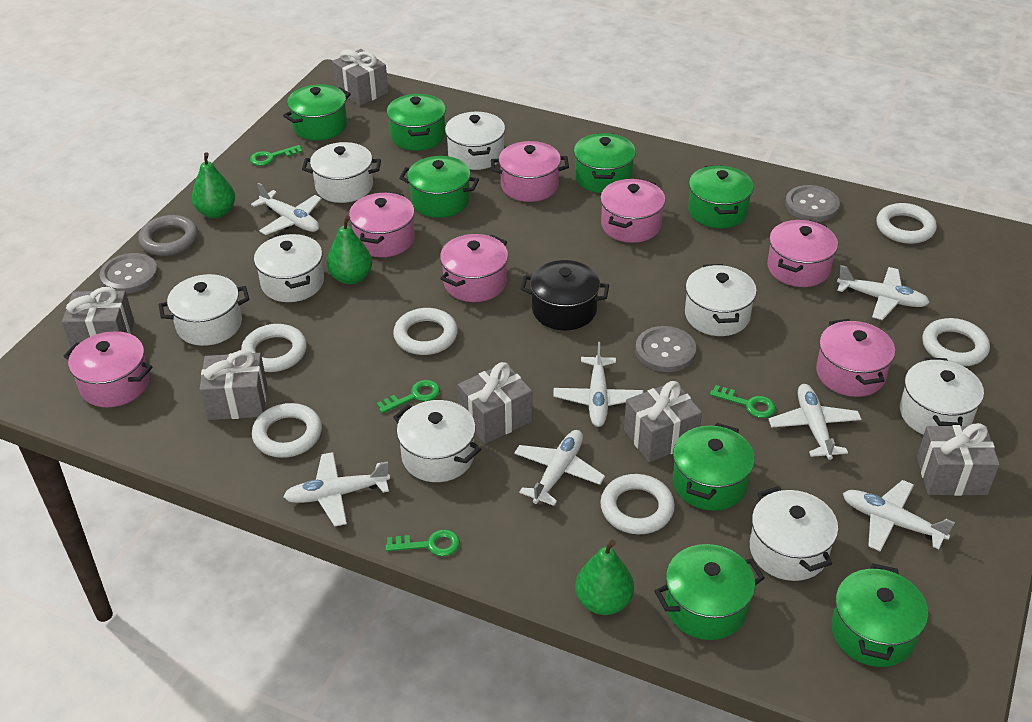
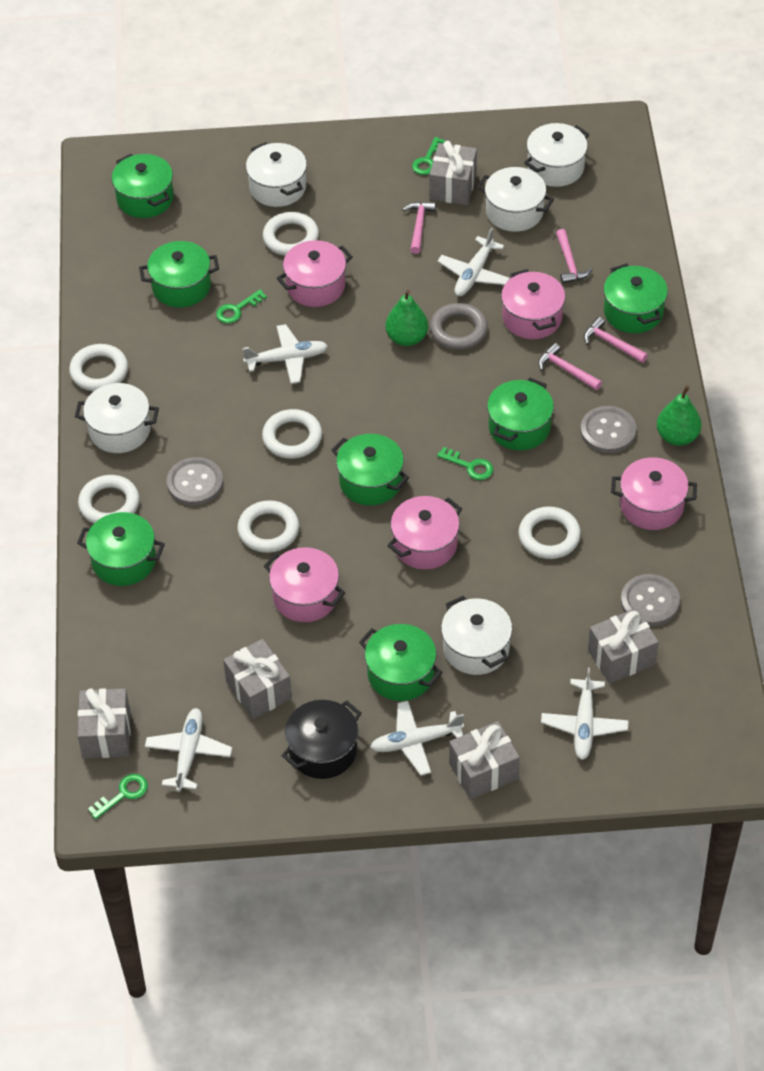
green pear: 3 -> 2
green pot: 8 -> 7
grey gift: 6 -> 5
pink hammer: 0 -> 4
pink pot: 7 -> 5
white plane: 7 -> 5
white pot: 8 -> 5

